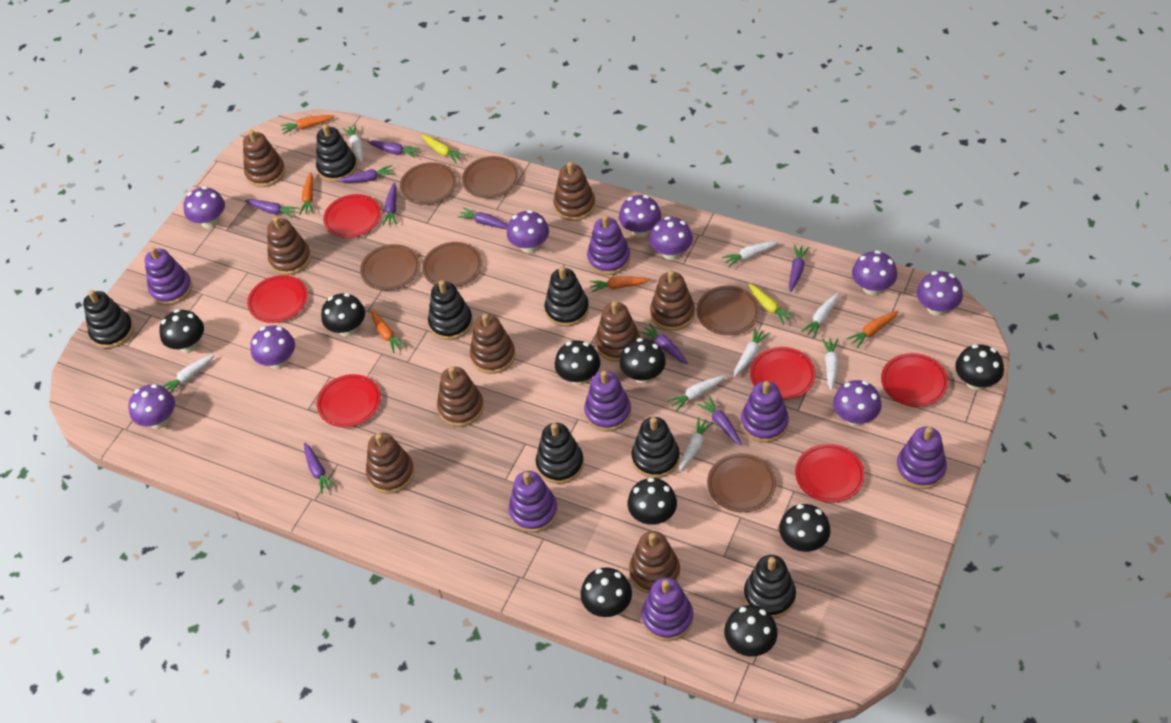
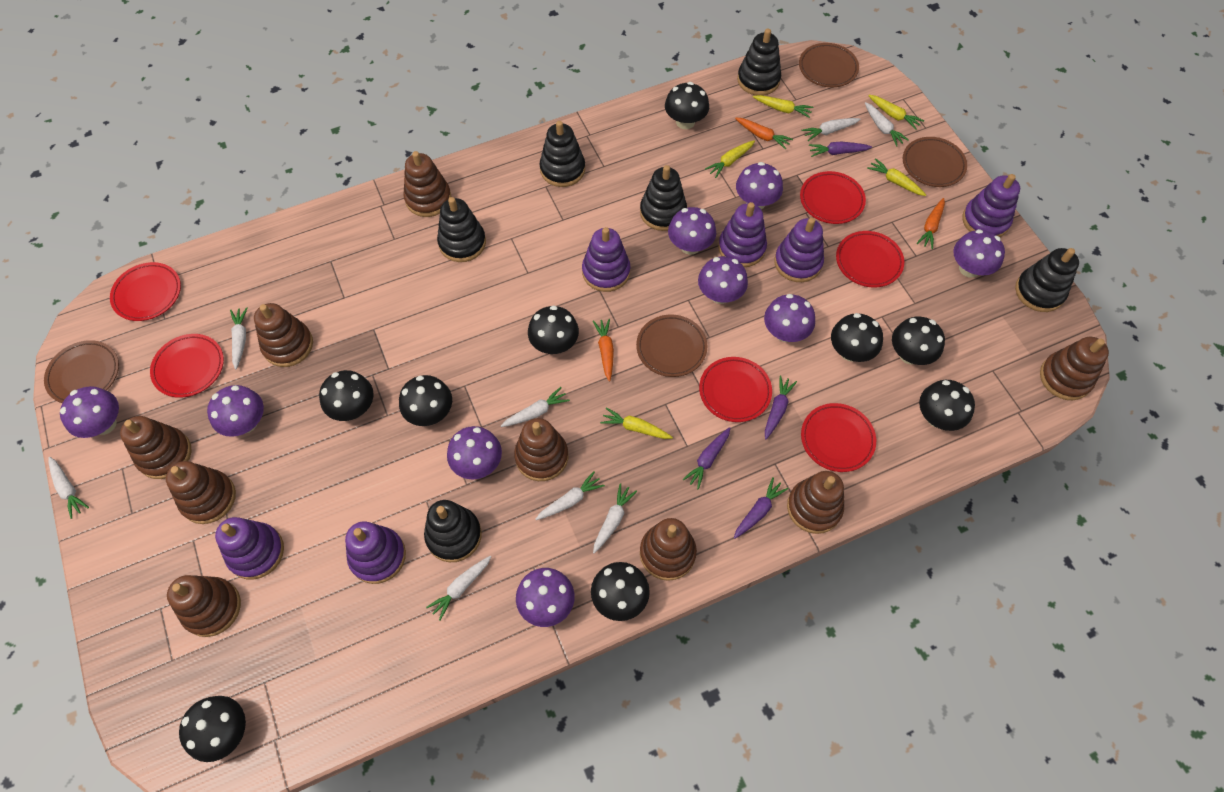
black stacking toy: 7 -> 6
brown plate: 6 -> 4
orange carrot: 5 -> 3
purple carrot: 9 -> 4
purple stacking toy: 7 -> 6
yellow carrot: 2 -> 5

